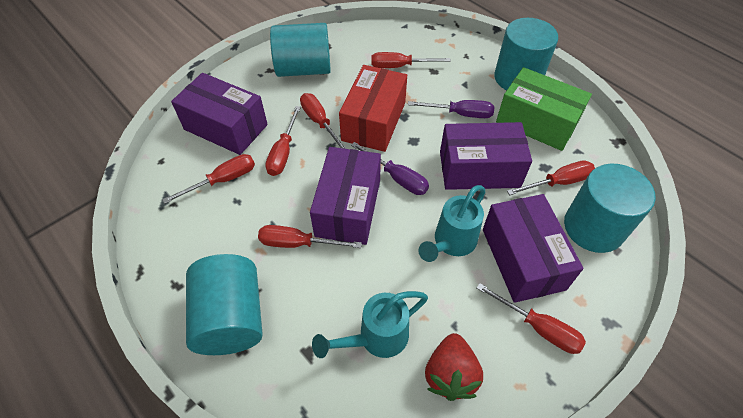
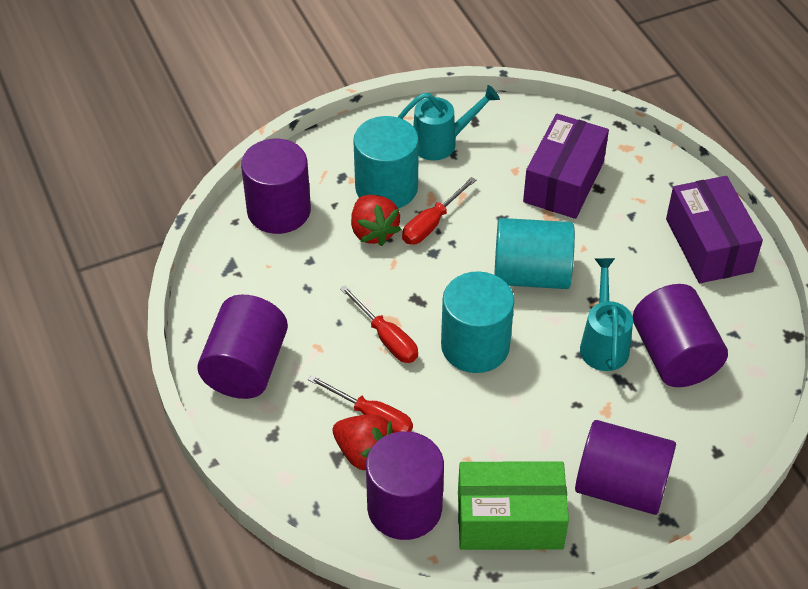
purple box: 4 -> 2
purple cylinder: 0 -> 5
purple screwdriver: 2 -> 0
red box: 1 -> 0
red screwdriver: 7 -> 3
red strawberry: 1 -> 2
turquoise cylinder: 4 -> 3

